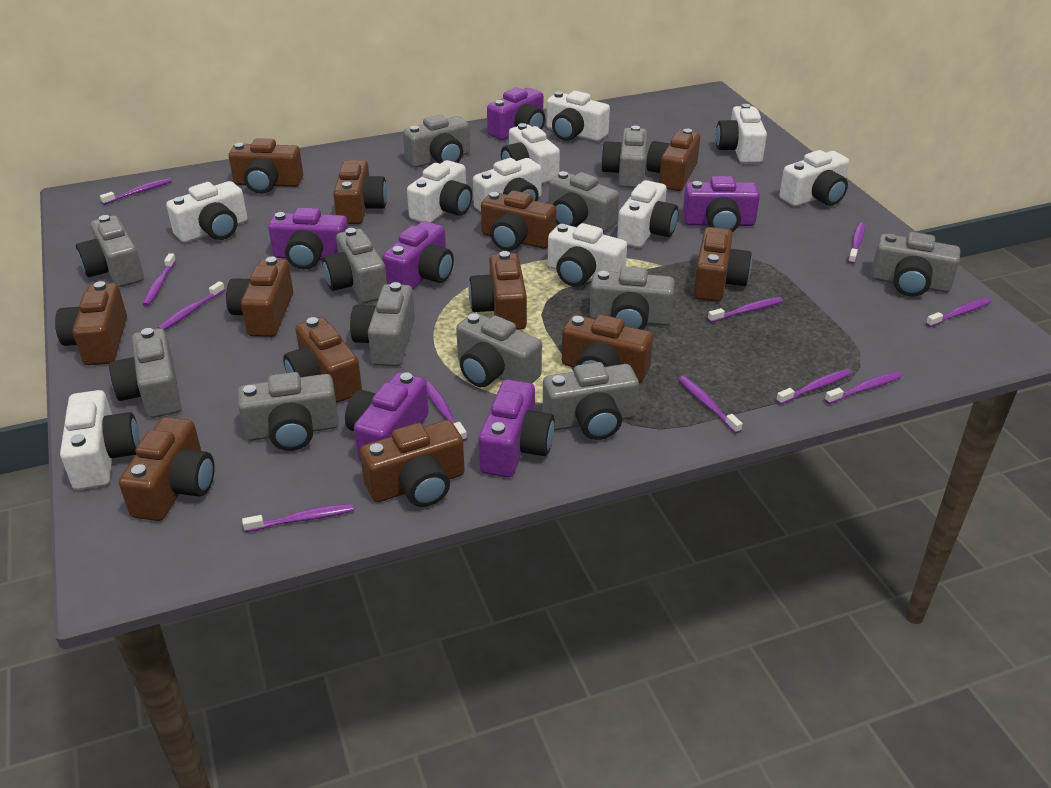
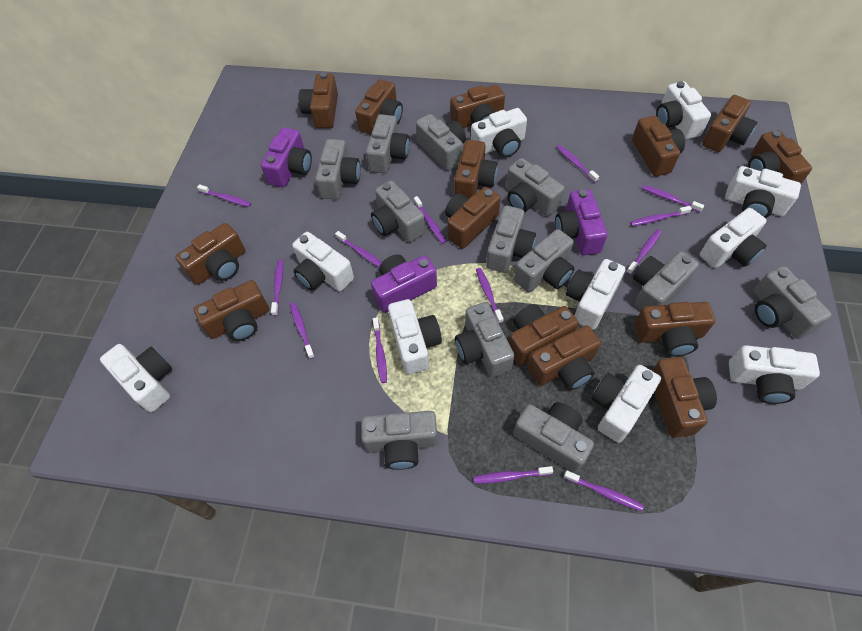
brown camera: 12 -> 14
purple camera: 6 -> 3
purple toothbrush: 11 -> 13

